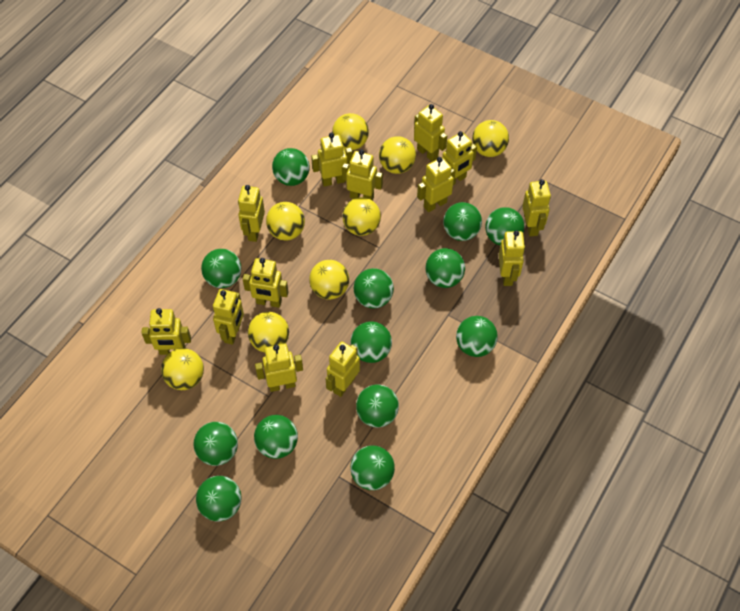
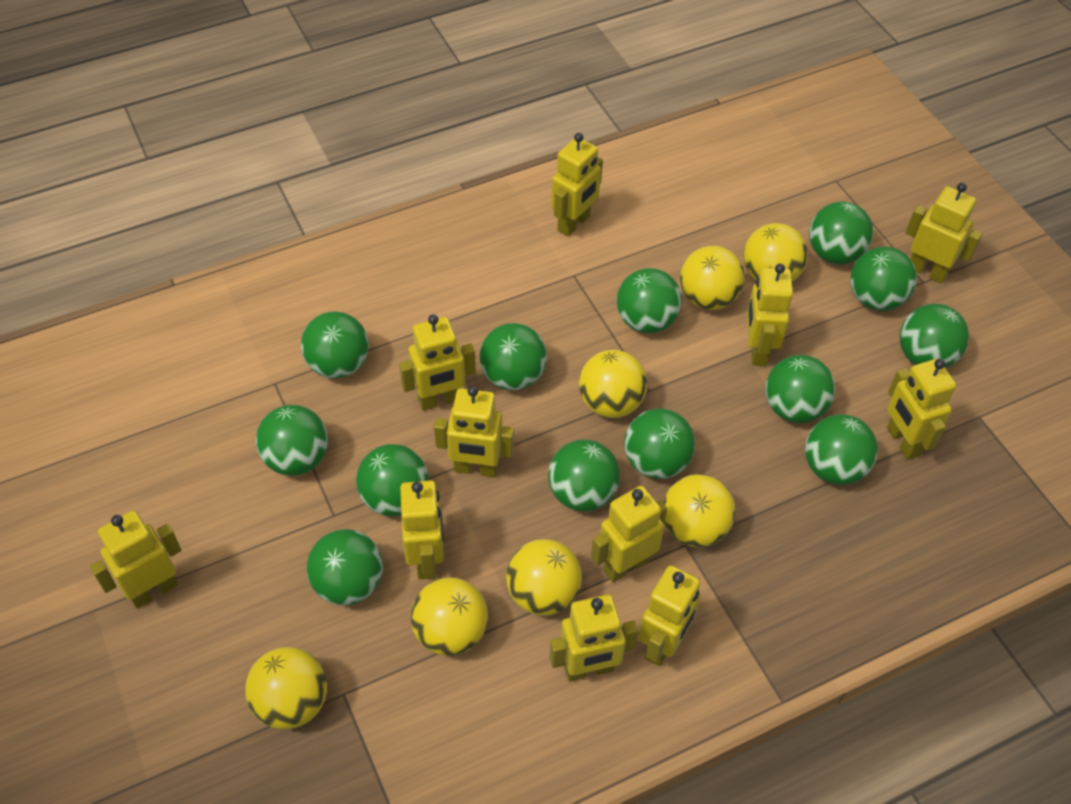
yellow ball: 8 -> 7
yellow robot: 13 -> 11

